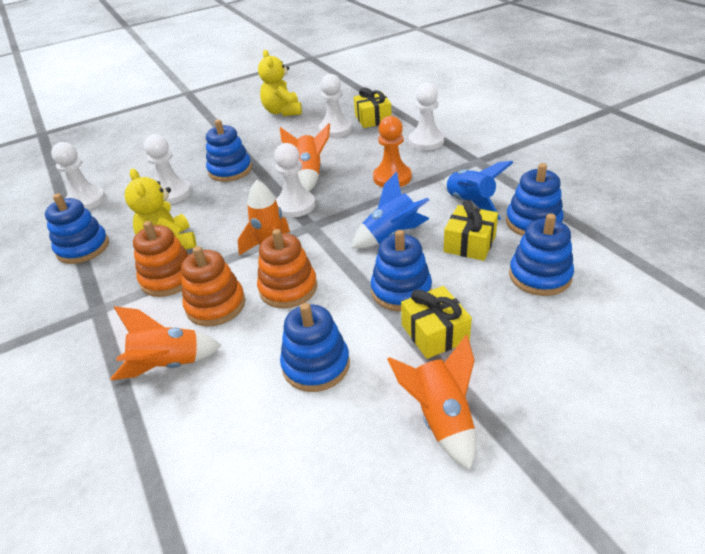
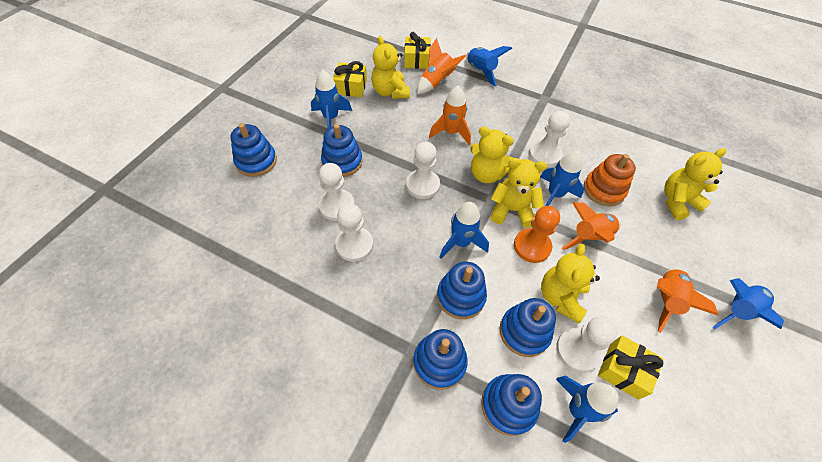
blue rocket: 2 -> 6
orange stacking toy: 3 -> 1
yellow teddy bear: 2 -> 5

